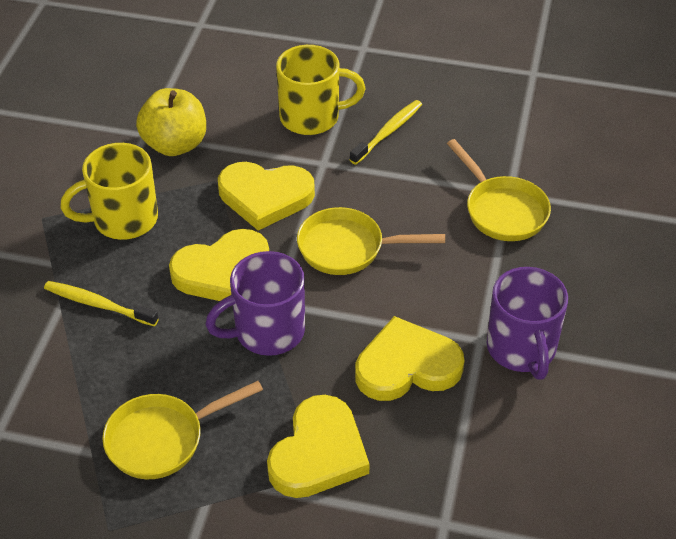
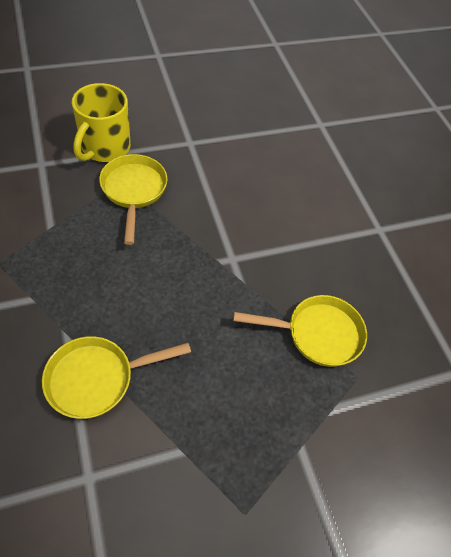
purple mug: 2 -> 0
yellow apple: 1 -> 0
yellow heart: 4 -> 0
yellow mug: 2 -> 1
yellow toothbrush: 2 -> 0

